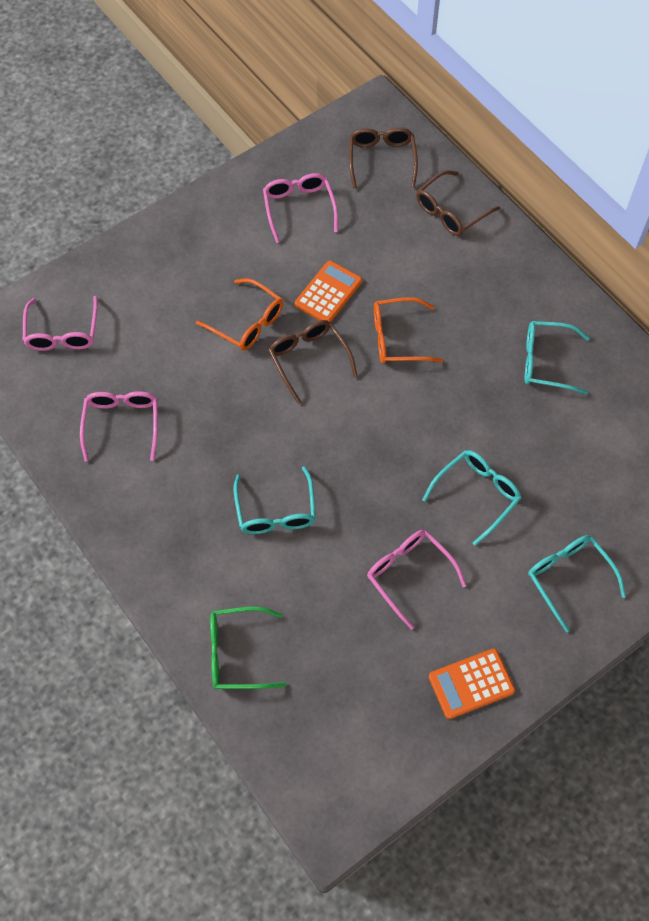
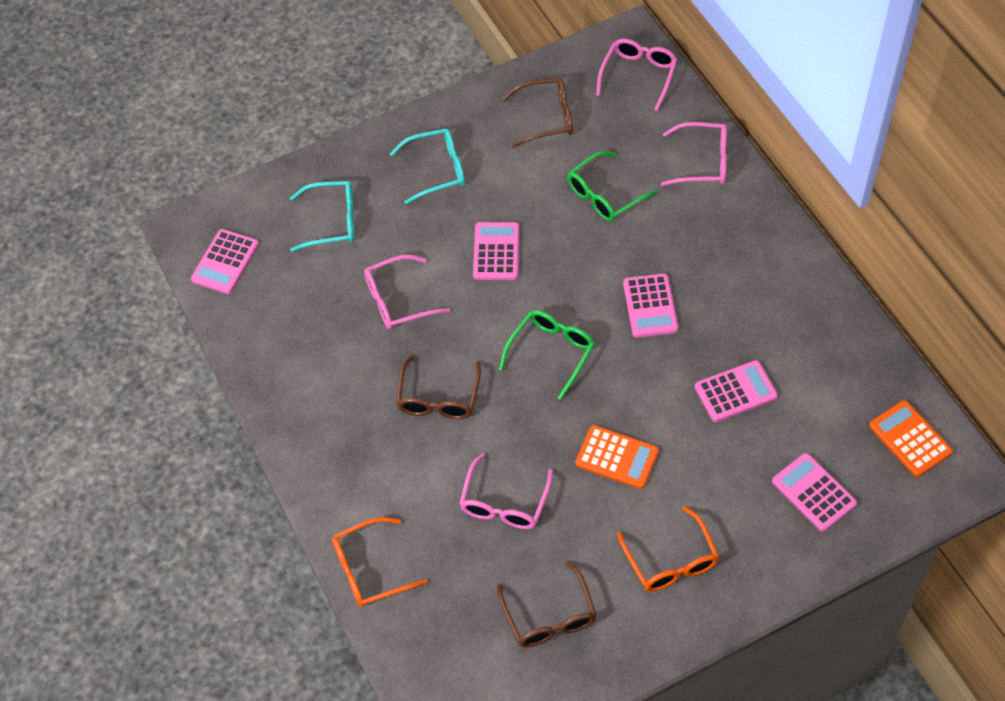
green glasses: 1 -> 2
pink calculator: 0 -> 5
turquoise glasses: 4 -> 2

